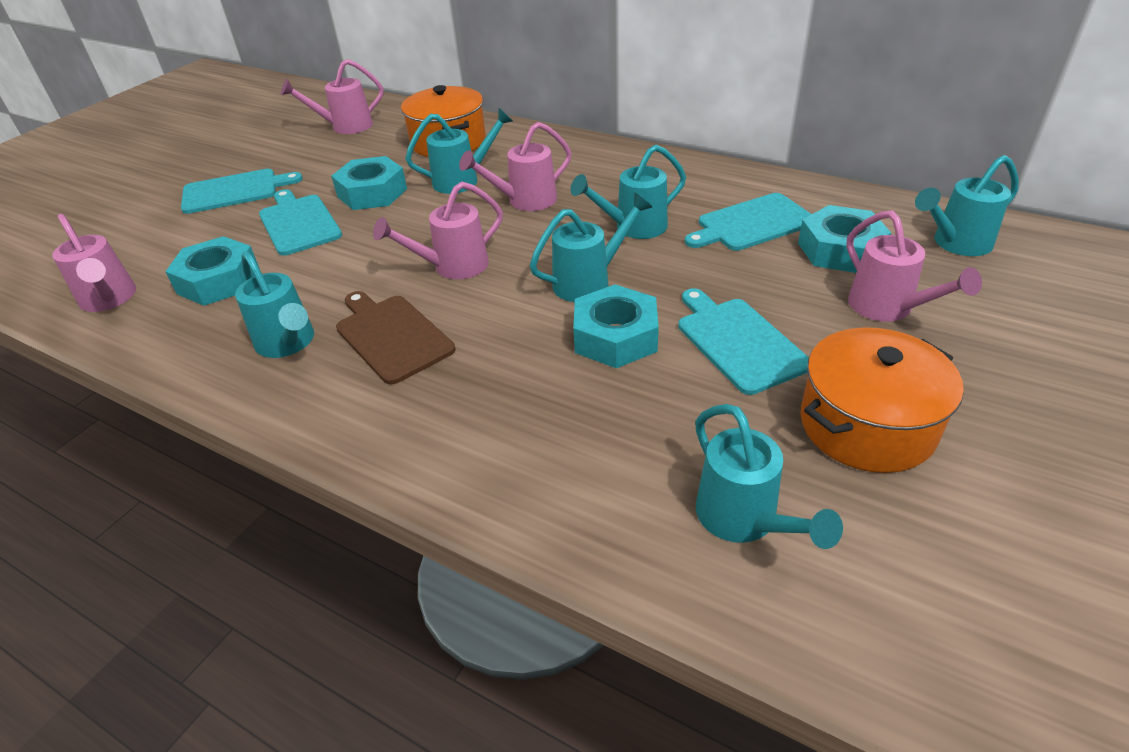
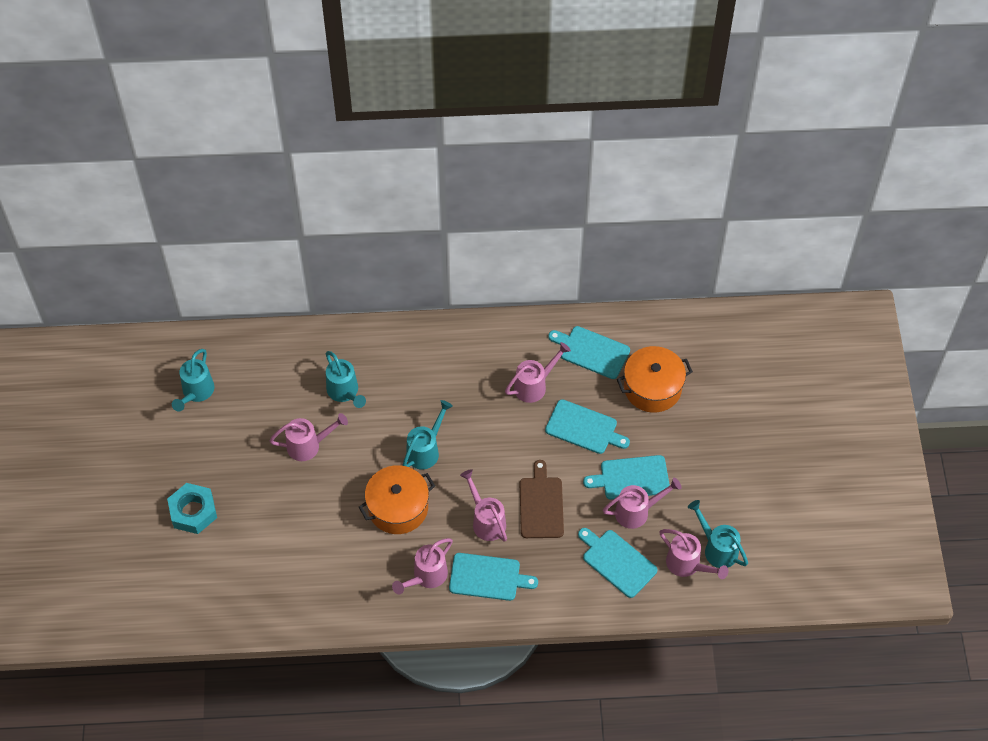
pink watering can: 5 -> 6
turquoise cutting board: 4 -> 5
turquoise nut: 4 -> 1
turquoise watering can: 6 -> 4

